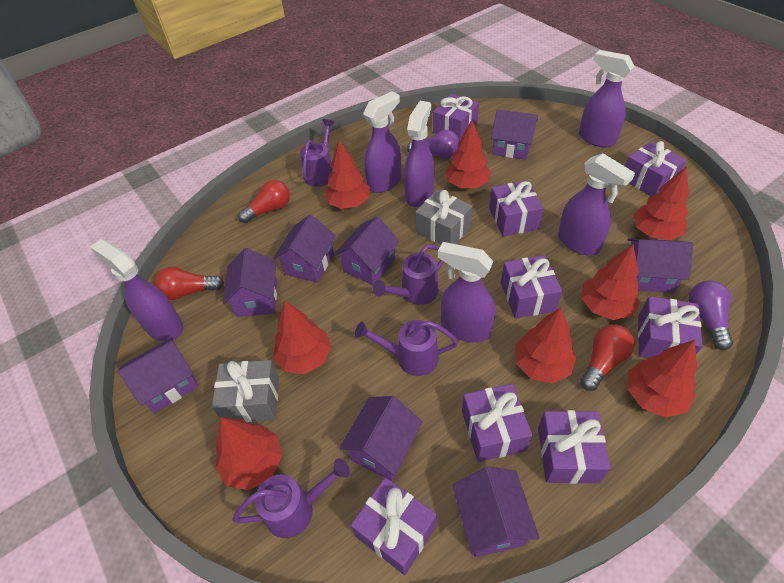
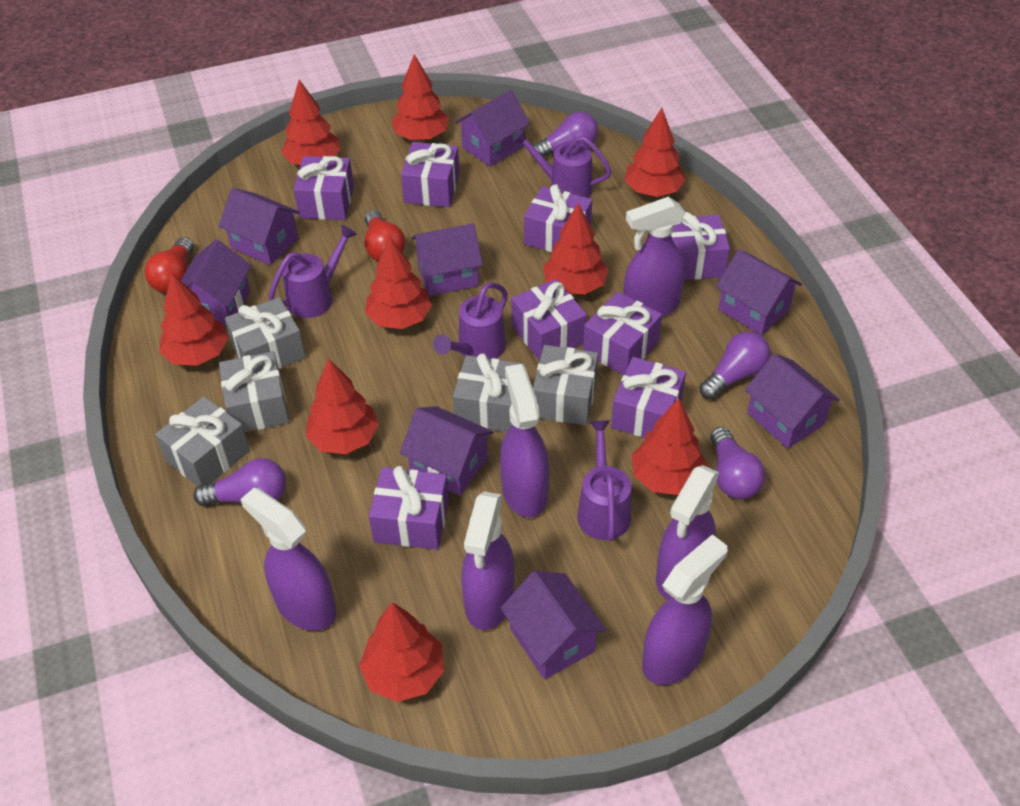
grey gift: 2 -> 5
purple light bulb: 2 -> 4
red light bulb: 3 -> 2
red tree: 8 -> 9

